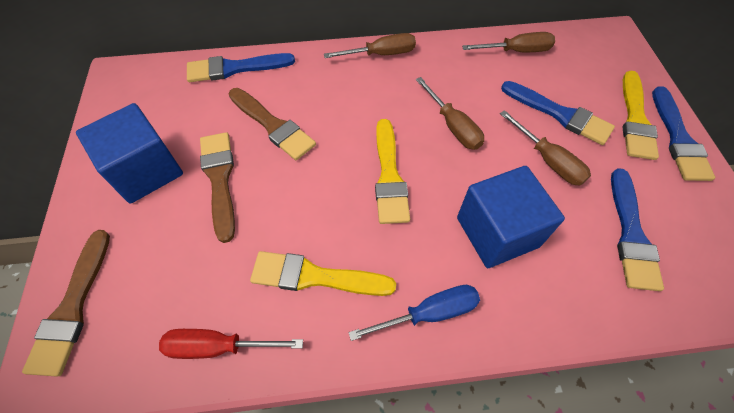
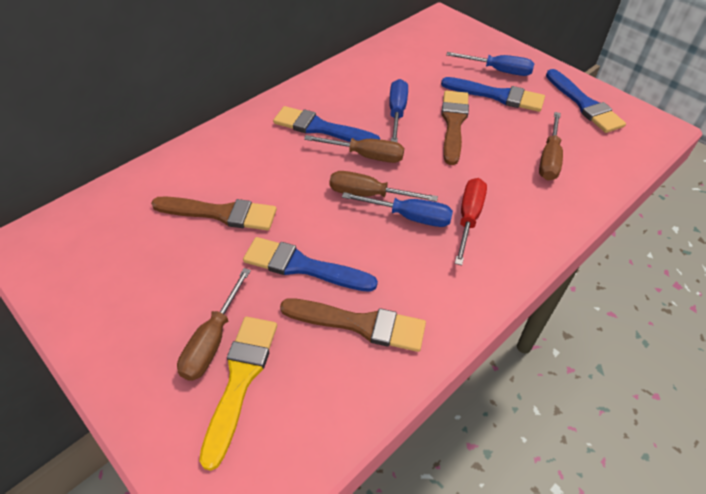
blue cube: 2 -> 0
blue screwdriver: 1 -> 3
yellow brush: 3 -> 1

